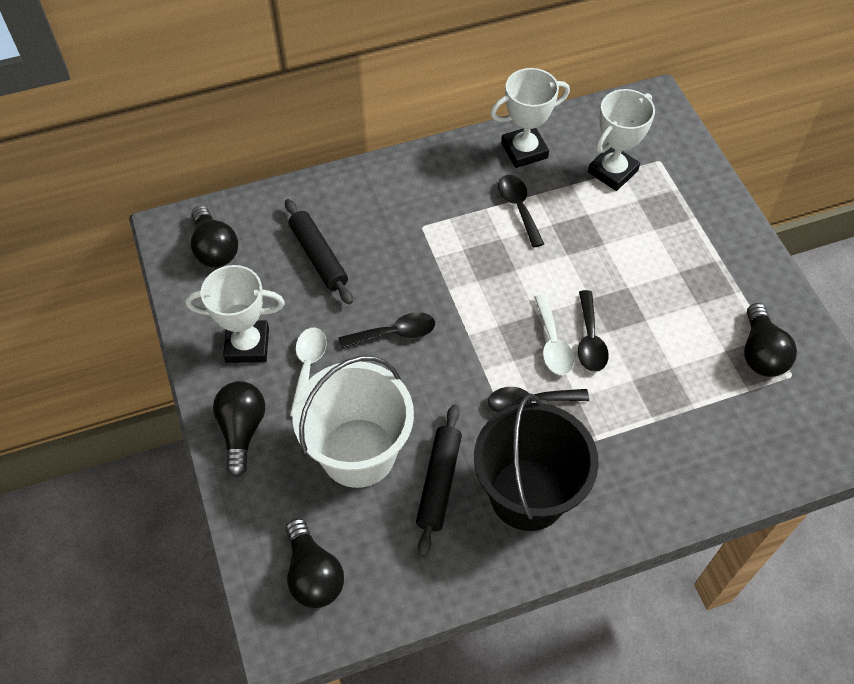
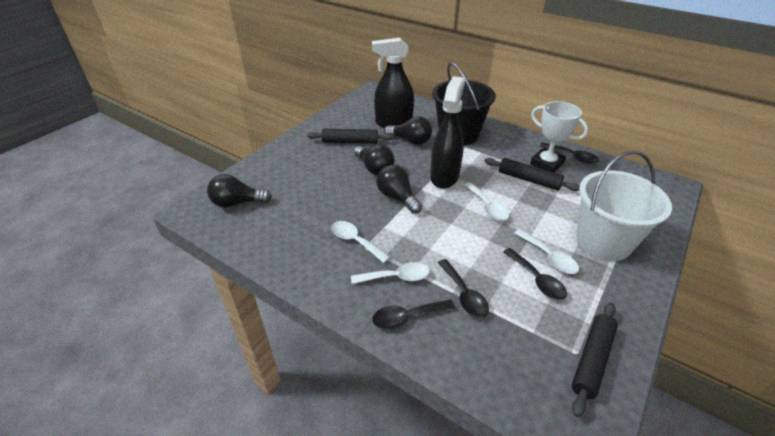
black rolling pin: 2 -> 3
black spray bottle: 0 -> 2
white spoon: 2 -> 4
white trophy: 3 -> 1

